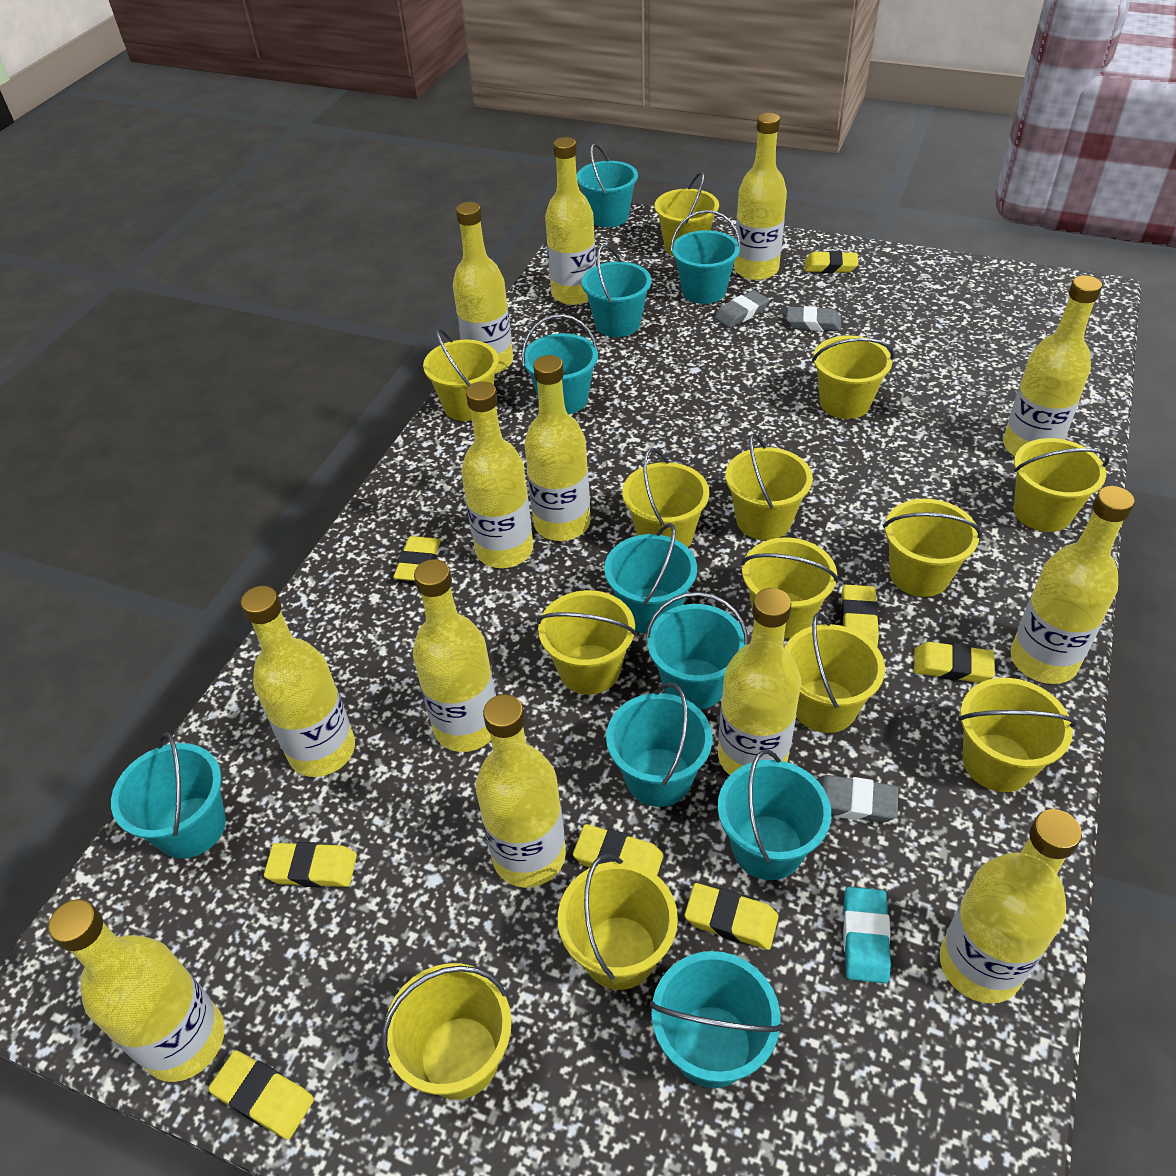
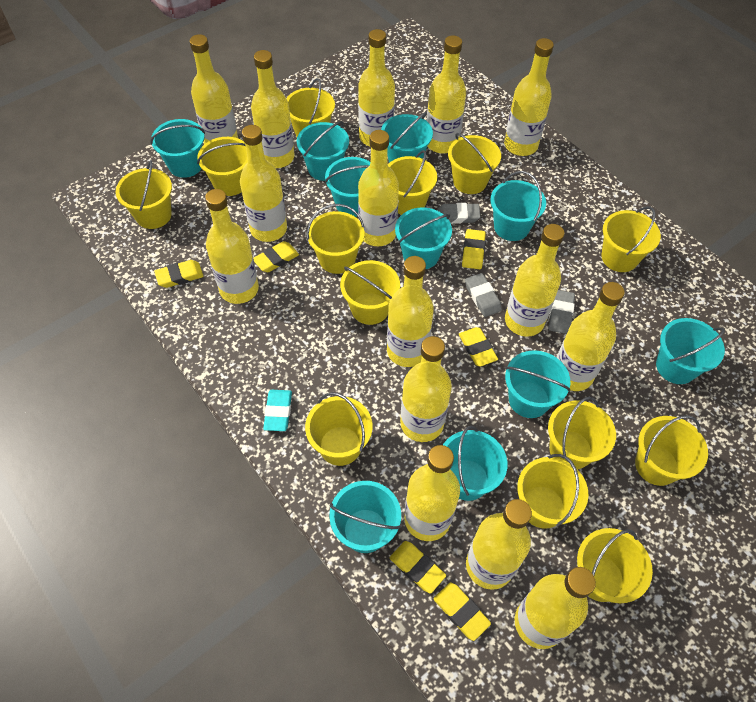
yellow bottle: 13 -> 15
yellow eraser: 8 -> 6

